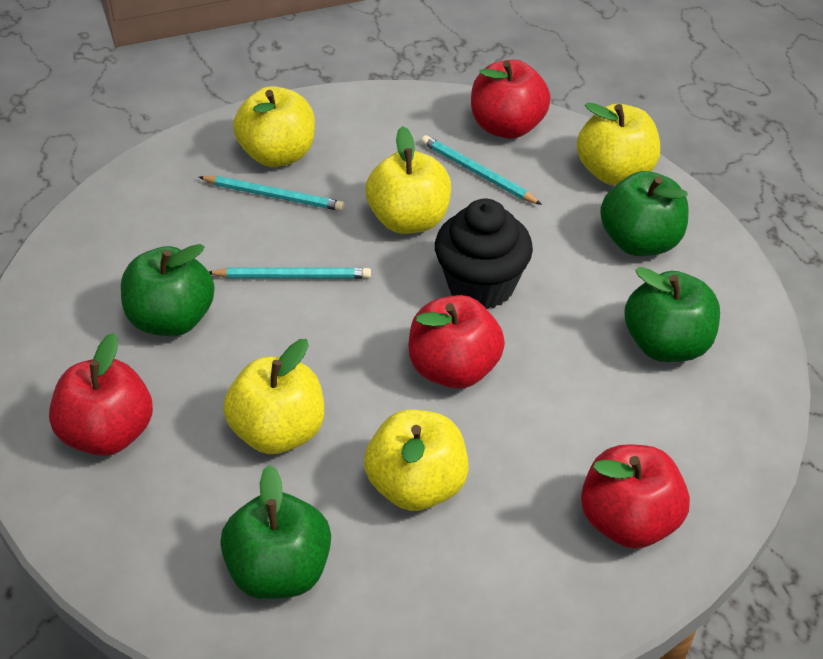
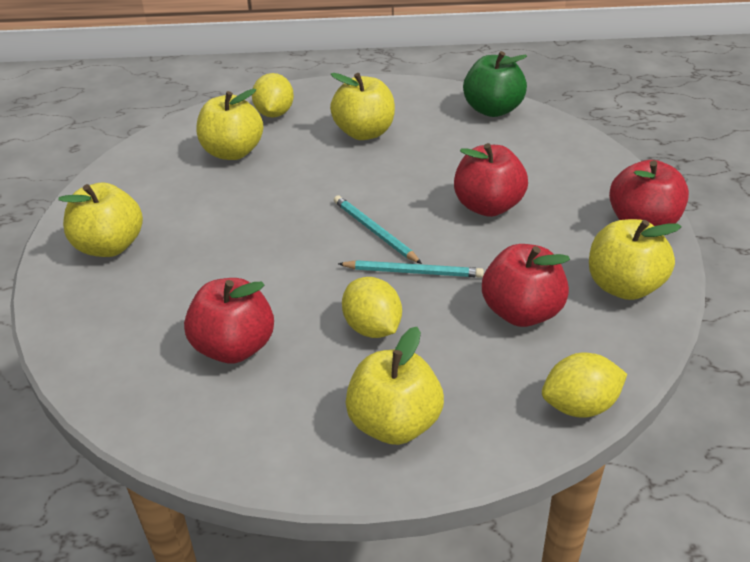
black cupcake: 1 -> 0
green apple: 4 -> 1
turquoise pencil: 3 -> 2
yellow lemon: 0 -> 3

